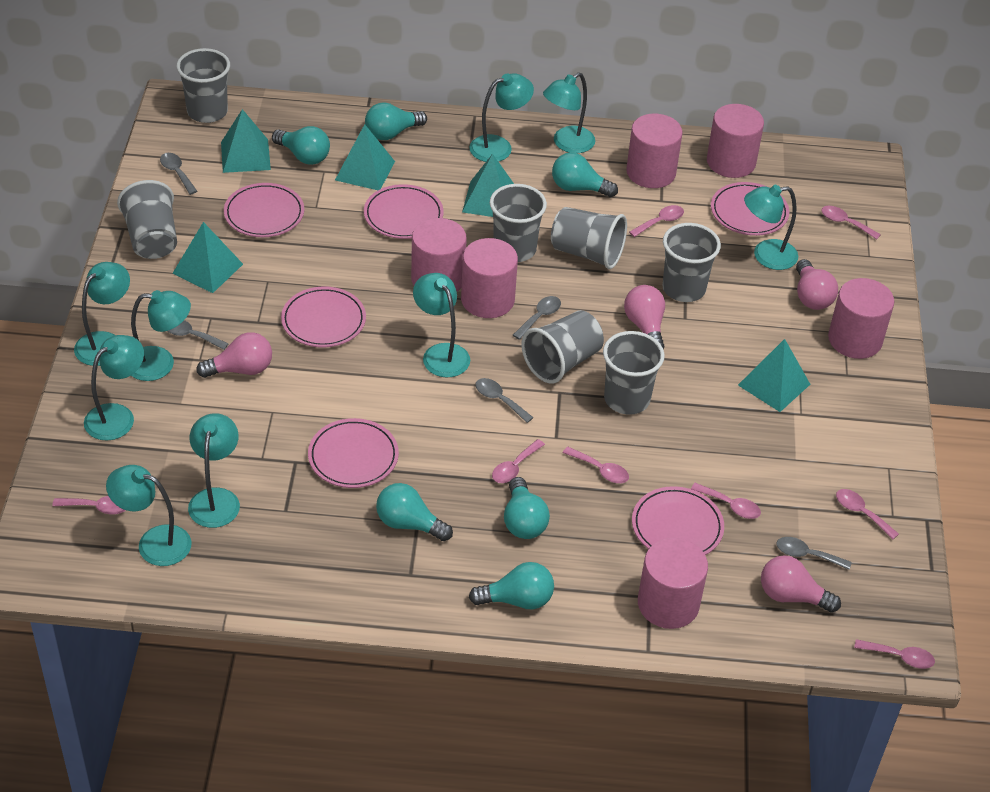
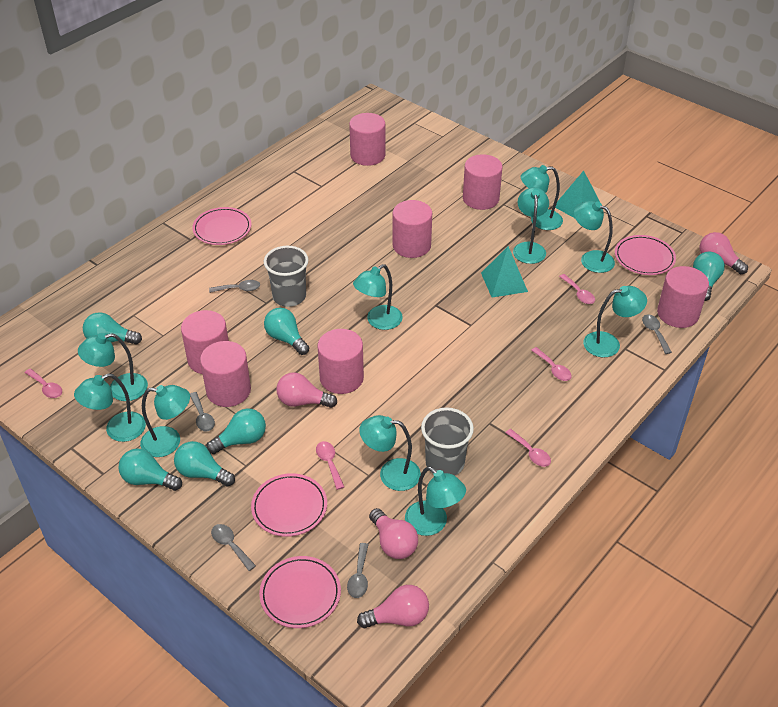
grey cup: 7 -> 2
pink cylinder: 6 -> 7
pink plate: 6 -> 4
pink spoon: 8 -> 5
turquoise lamp: 9 -> 10
turquoise pyramid: 5 -> 2

